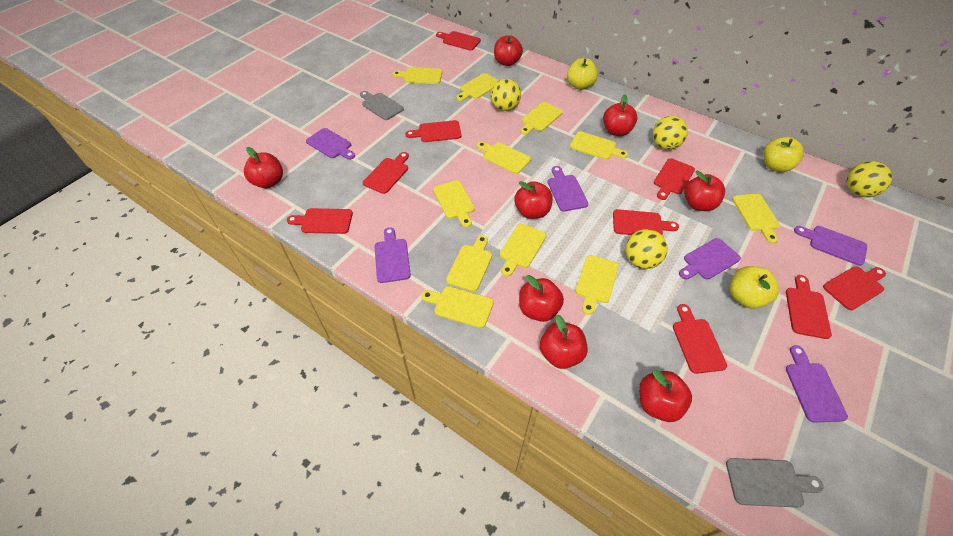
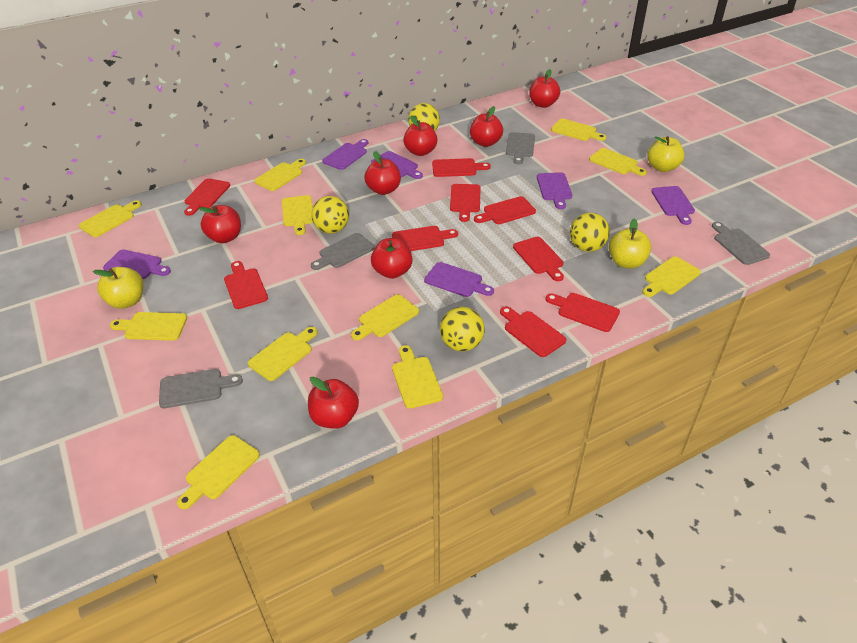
grey cutting board: 2 -> 4
red apple: 8 -> 7

